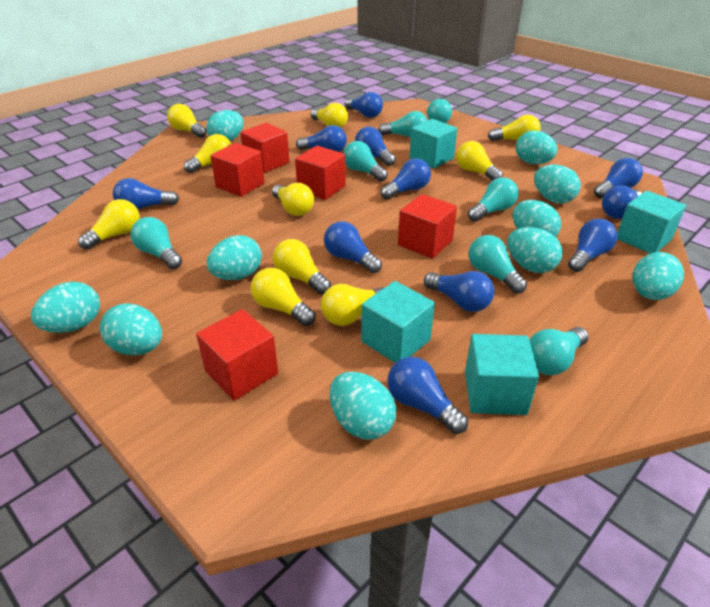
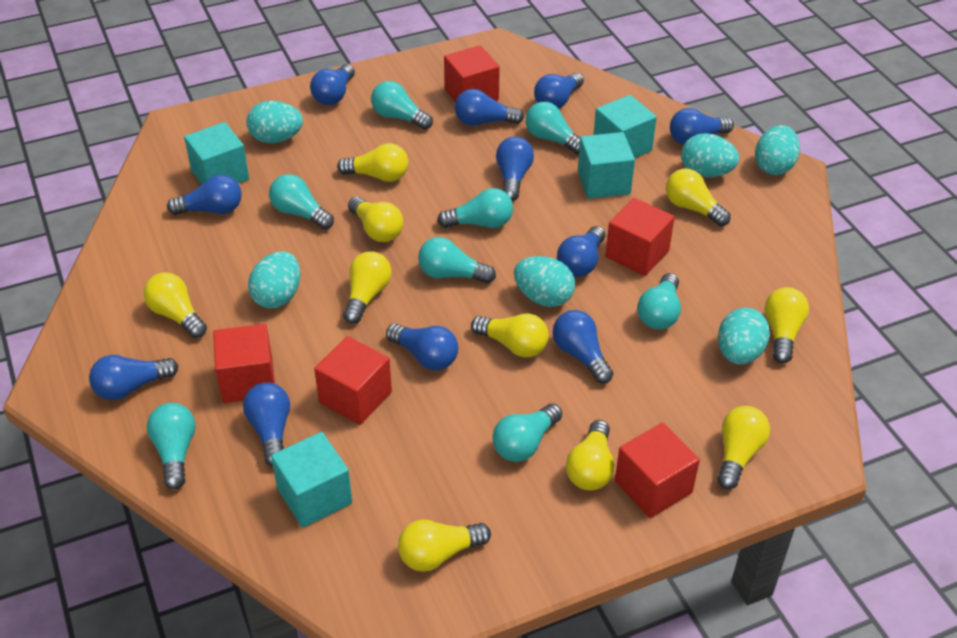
turquoise egg: 10 -> 6
turquoise light bulb: 7 -> 8

